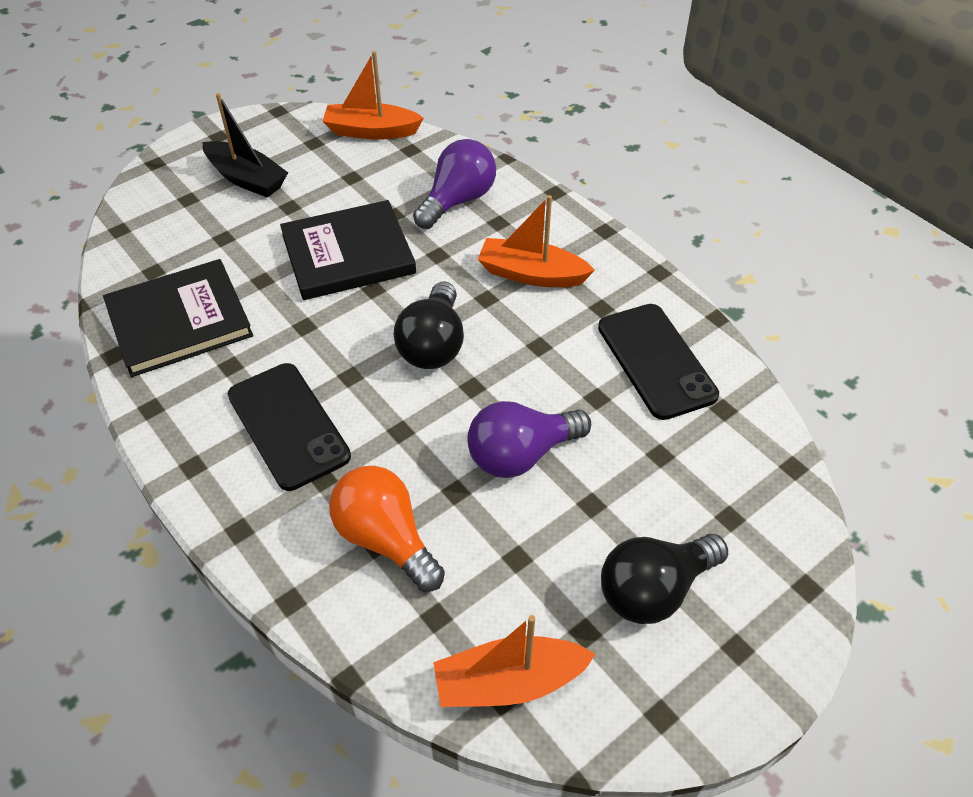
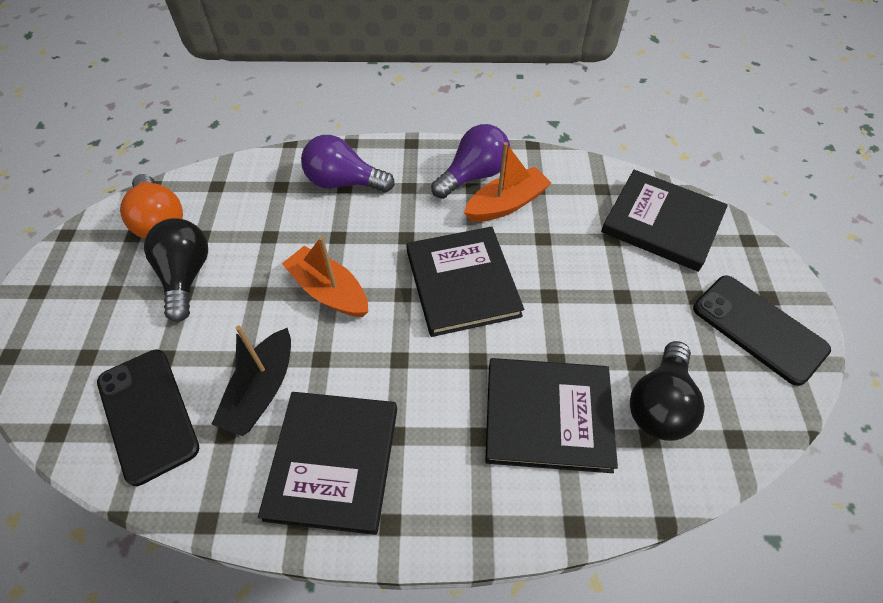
black book: 2 -> 4
orange boat: 3 -> 2

